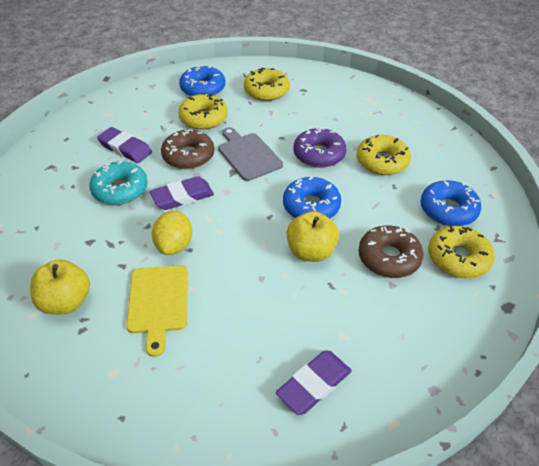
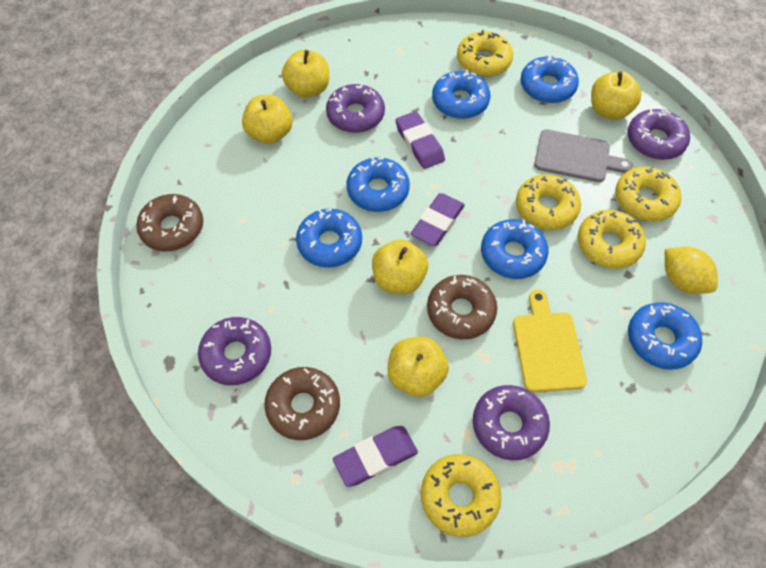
blue donut: 3 -> 6
brown donut: 2 -> 3
purple donut: 1 -> 4
turquoise donut: 1 -> 0
yellow apple: 2 -> 5
yellow donut: 4 -> 5

